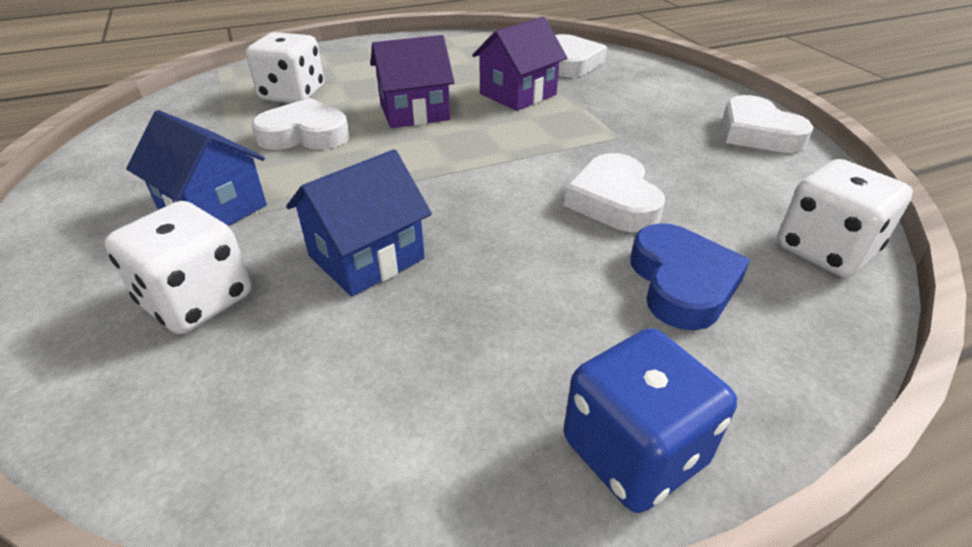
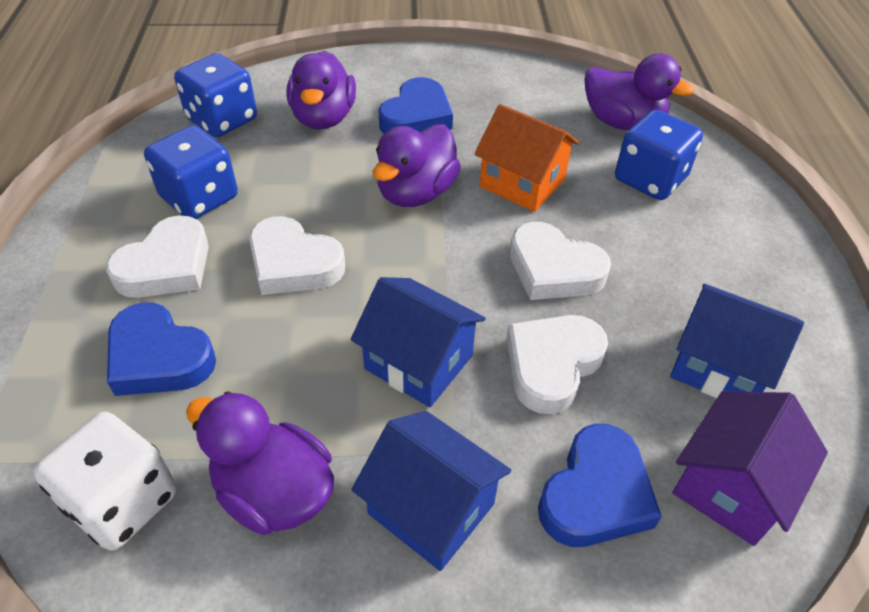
blue dice: 1 -> 3
blue heart: 1 -> 3
blue house: 2 -> 3
orange house: 0 -> 1
purple duck: 0 -> 4
purple house: 2 -> 1
white dice: 3 -> 1

